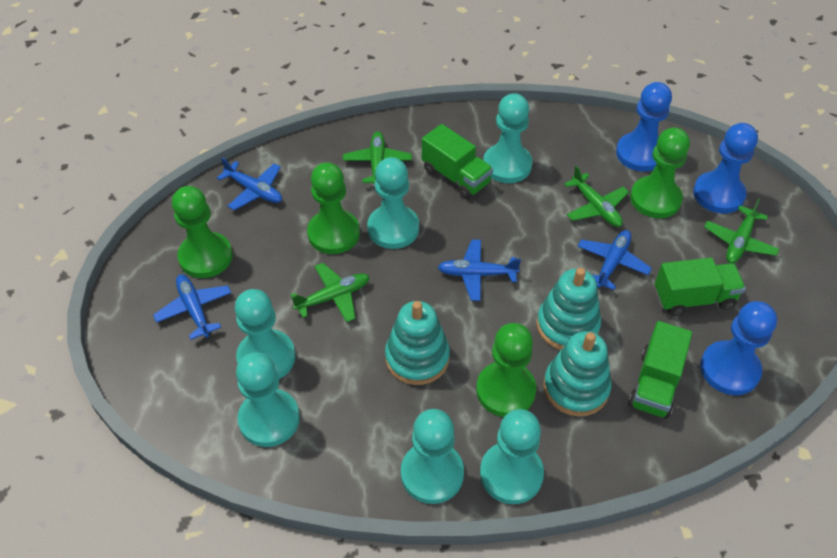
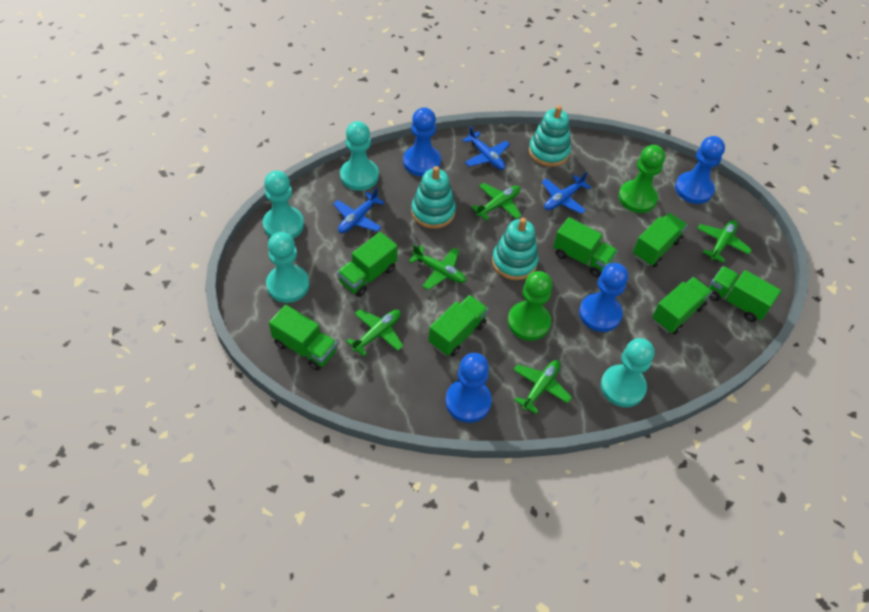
blue pawn: 3 -> 4
blue plane: 4 -> 3
green pawn: 4 -> 2
green plane: 4 -> 5
green truck: 3 -> 7
turquoise pawn: 6 -> 4

